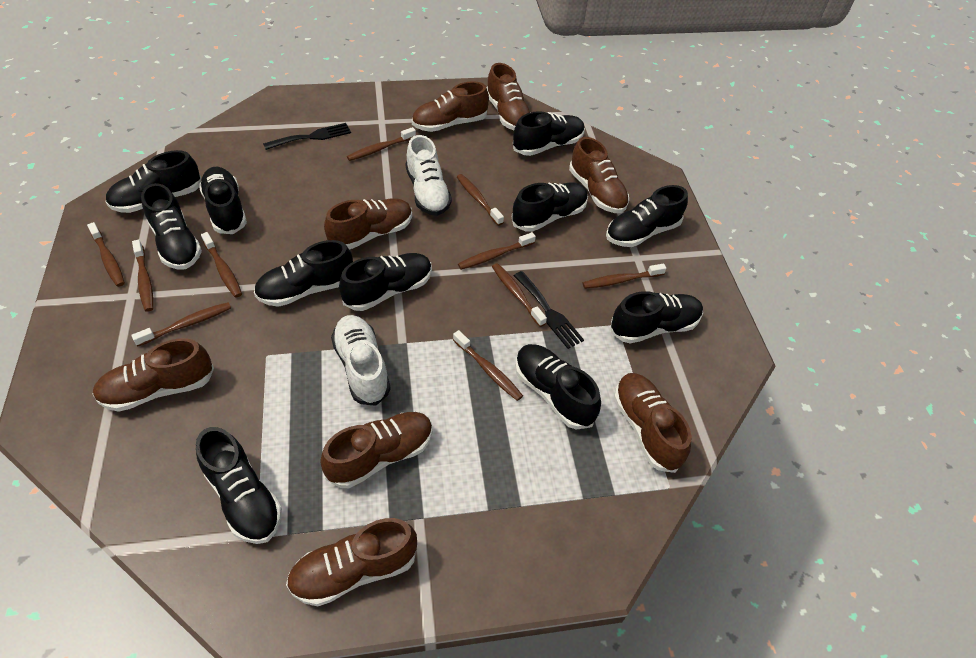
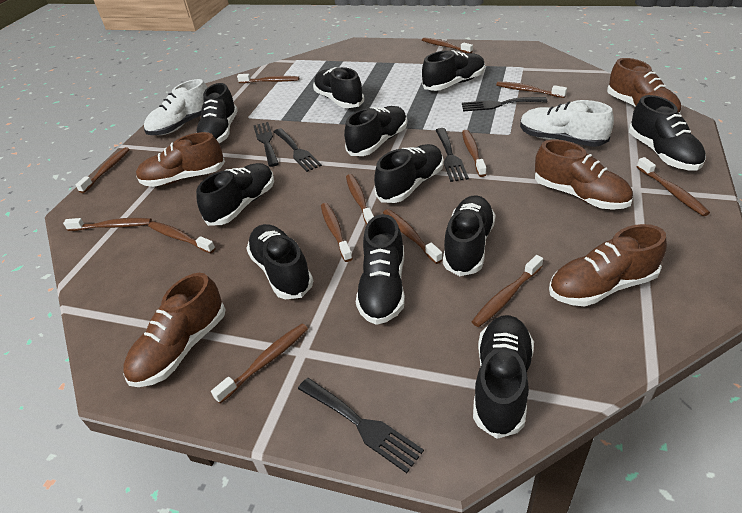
black fork: 2 -> 5
brown shoe: 8 -> 5
brown toothbrush: 10 -> 13

